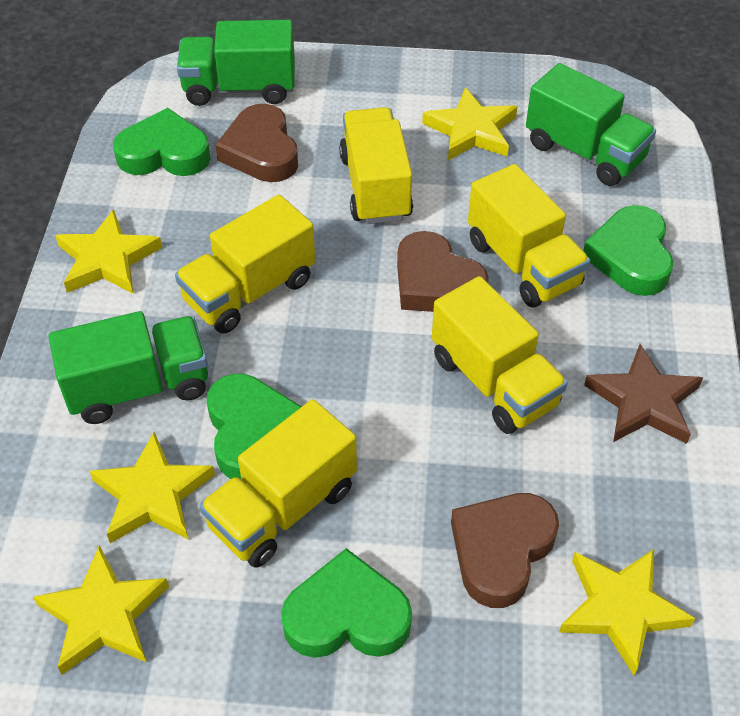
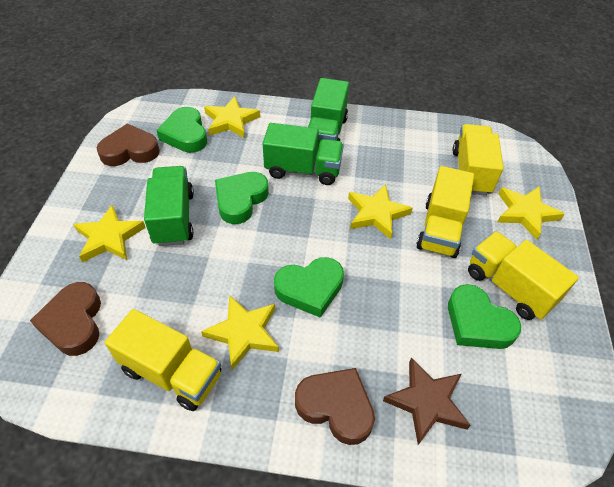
yellow truck: 5 -> 4

